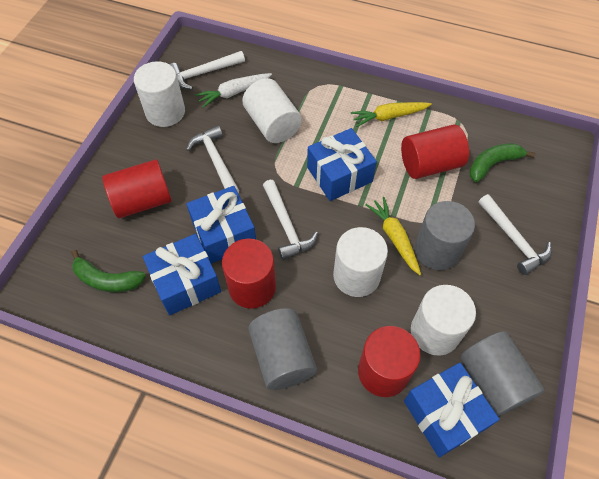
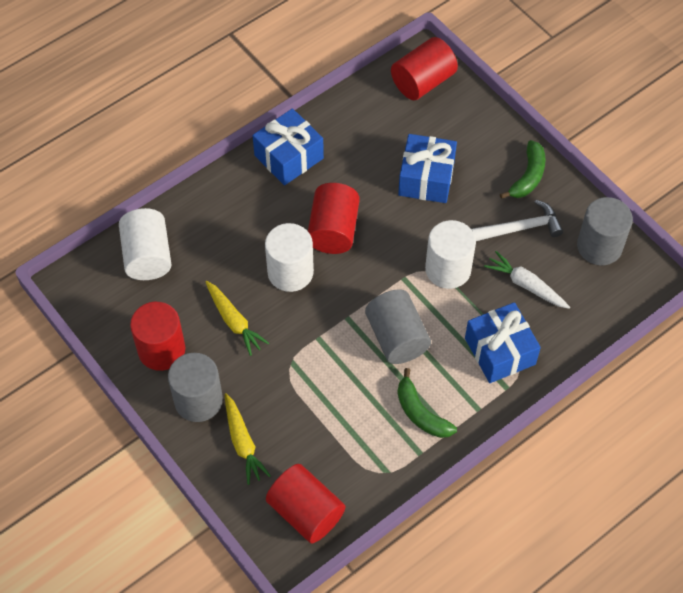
blue gift: 4 -> 3
white cylinder: 4 -> 3
white hammer: 4 -> 1

